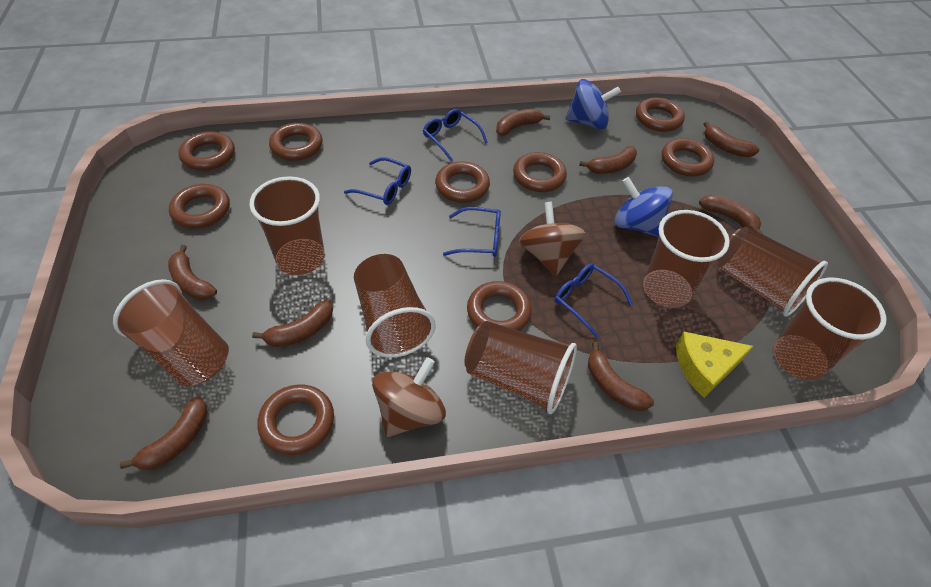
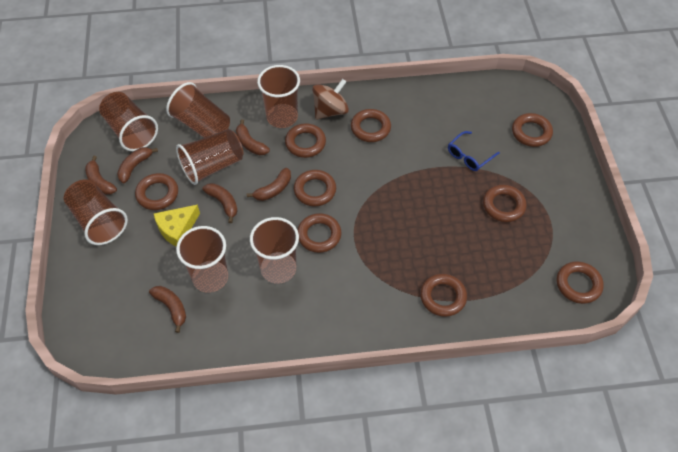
blue glasses: 4 -> 1
blue spinning top: 2 -> 0
brown banana: 8 -> 6
brown spinning top: 2 -> 1

